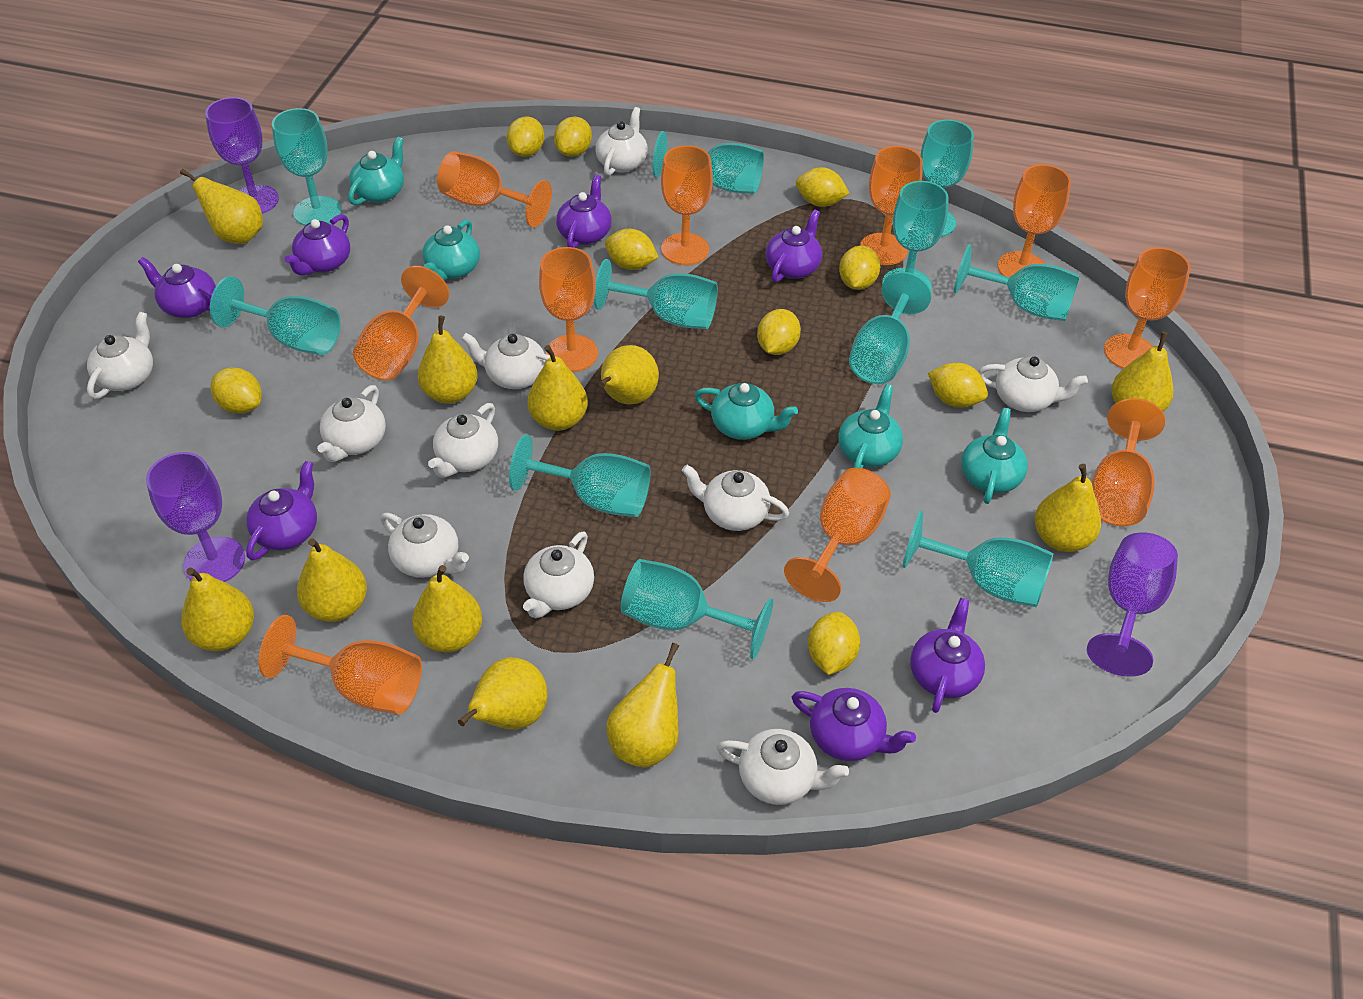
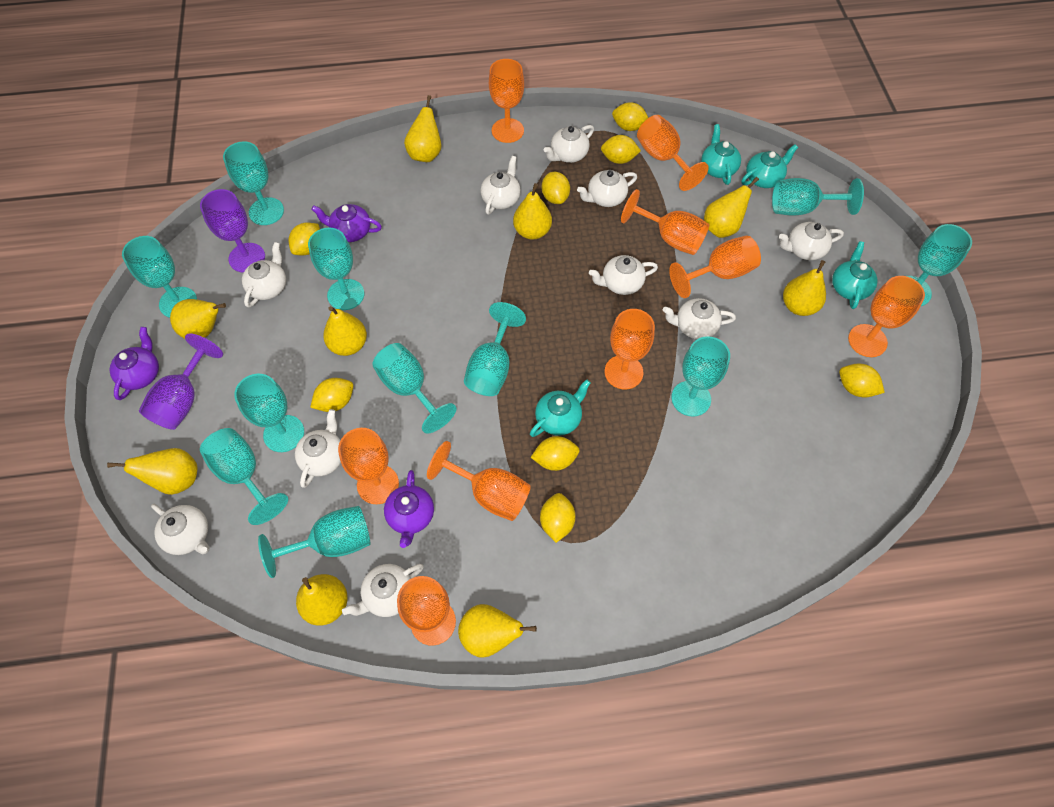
orange goblet: 10 -> 9
purple goblet: 3 -> 2
purple teapot: 7 -> 3
turquoise teapot: 5 -> 4
yellow lemon: 9 -> 8
yellow pear: 11 -> 9

